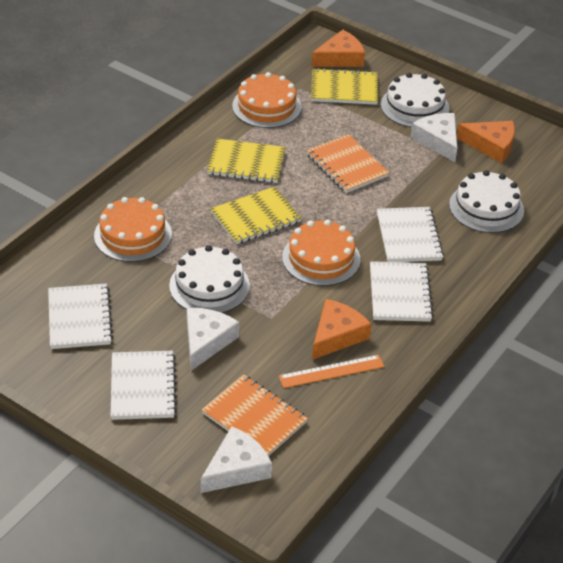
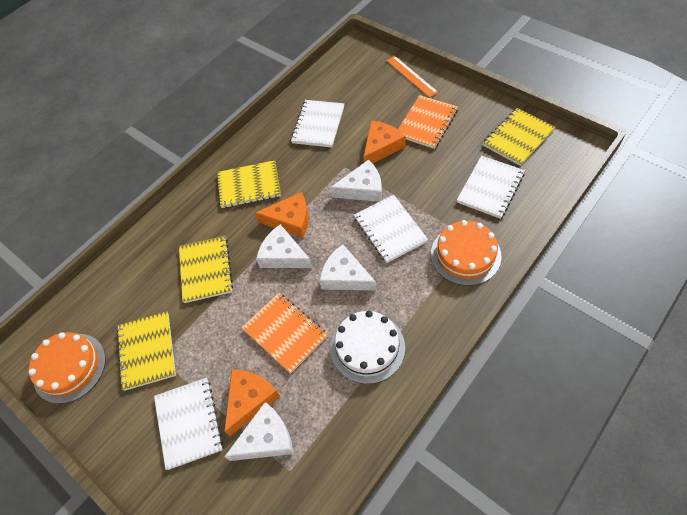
orange cake: 3 -> 2
white cake: 3 -> 1
white cheese: 3 -> 4
yellow notebook: 3 -> 4

